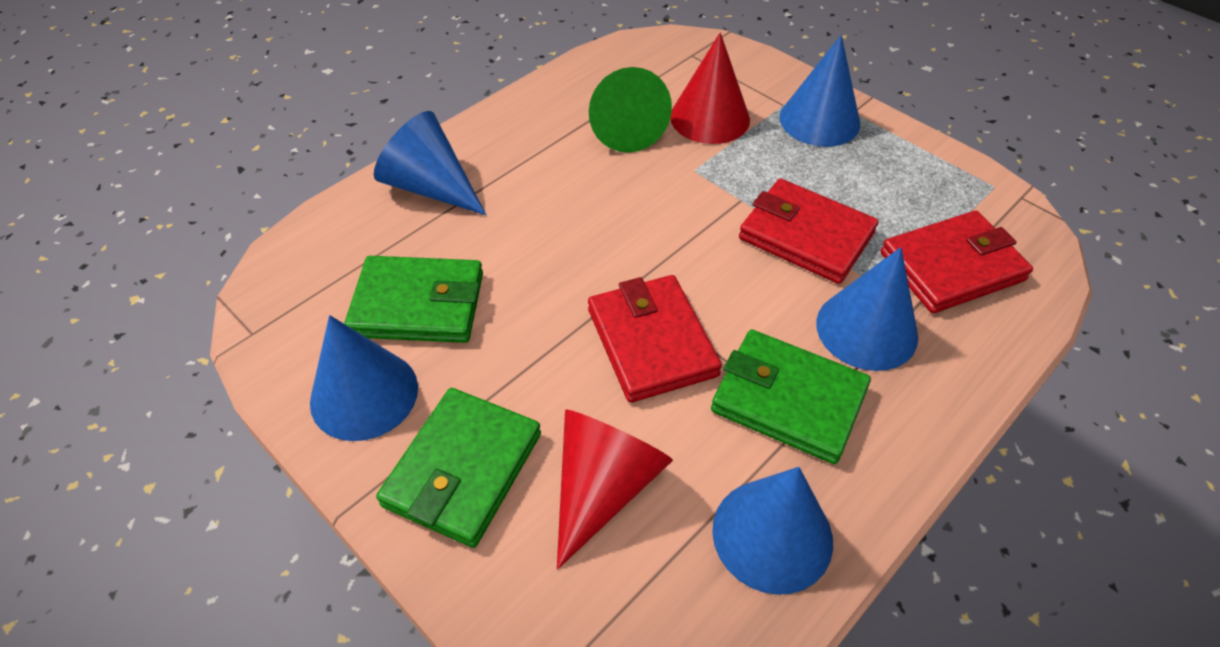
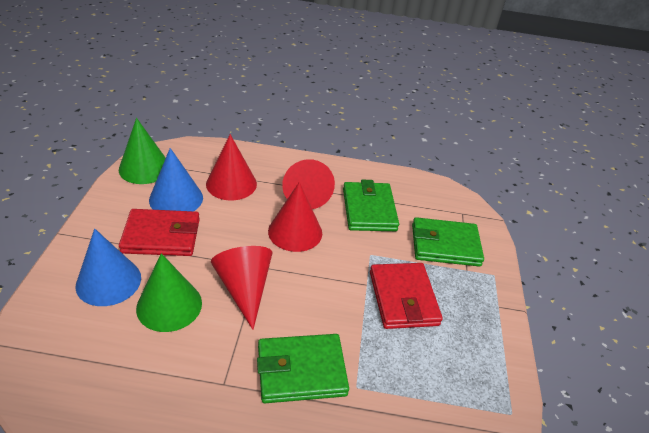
blue cone: 5 -> 2
green cone: 1 -> 2
red cone: 2 -> 4
red wallet: 3 -> 2

